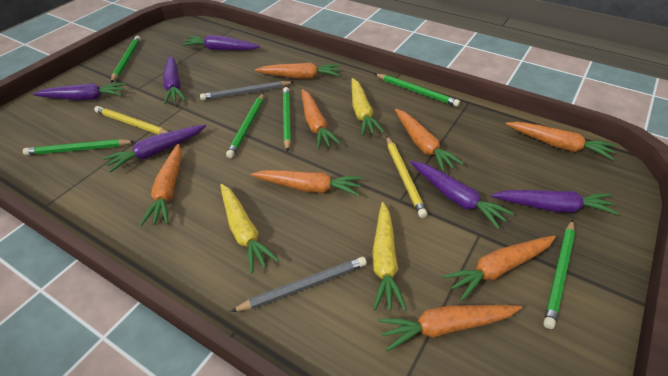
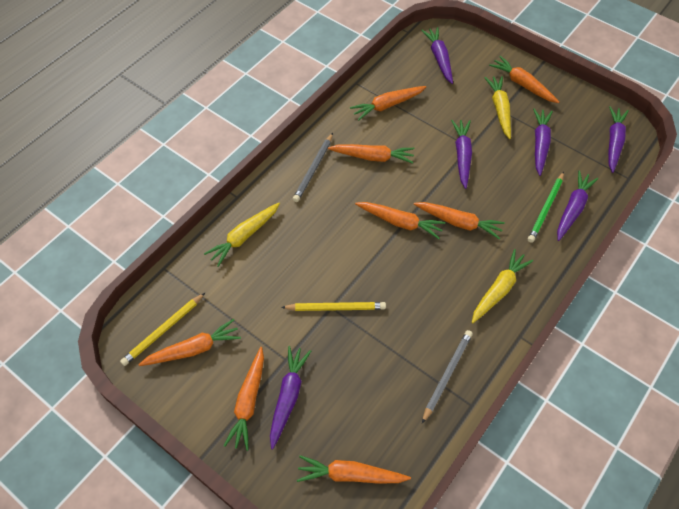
green pencil: 6 -> 1

